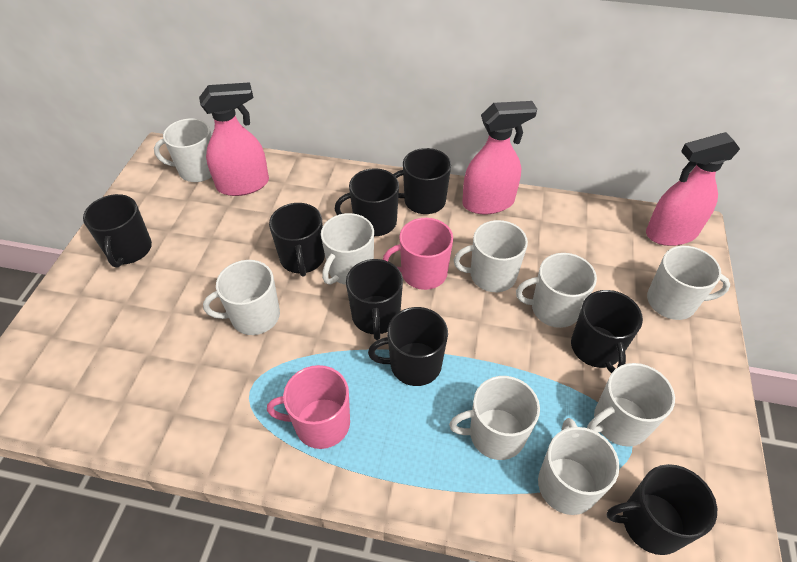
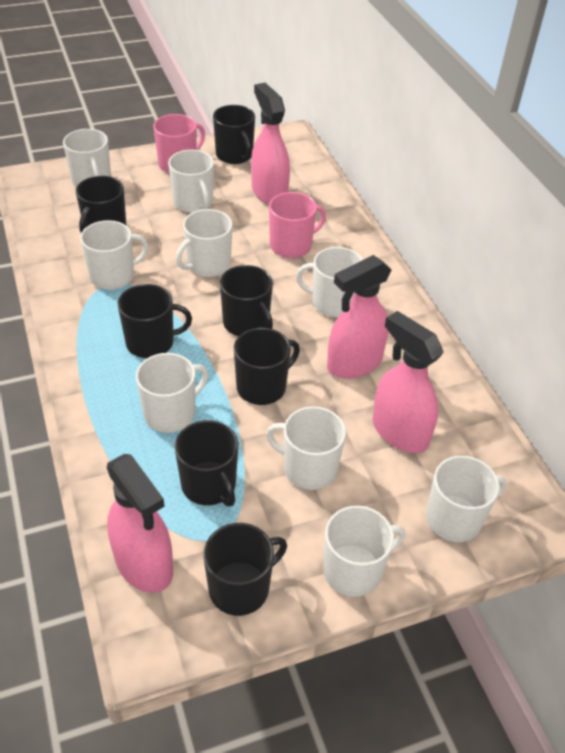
black mug: 8 -> 7
pink spray bottle: 3 -> 4

